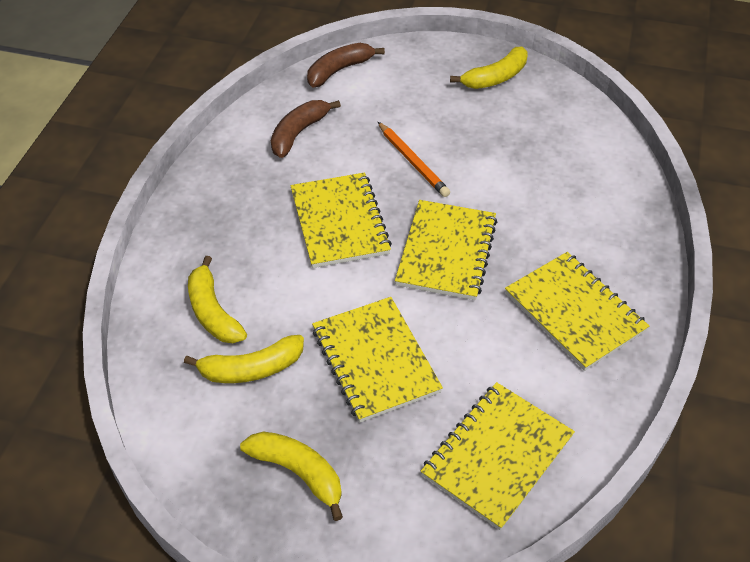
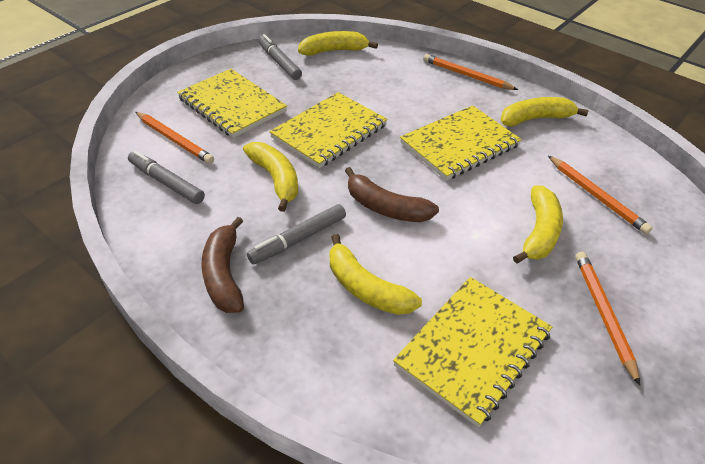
grey marker: 0 -> 3
orange pencil: 1 -> 4
yellow banana: 4 -> 5
yellow notebook: 5 -> 4

